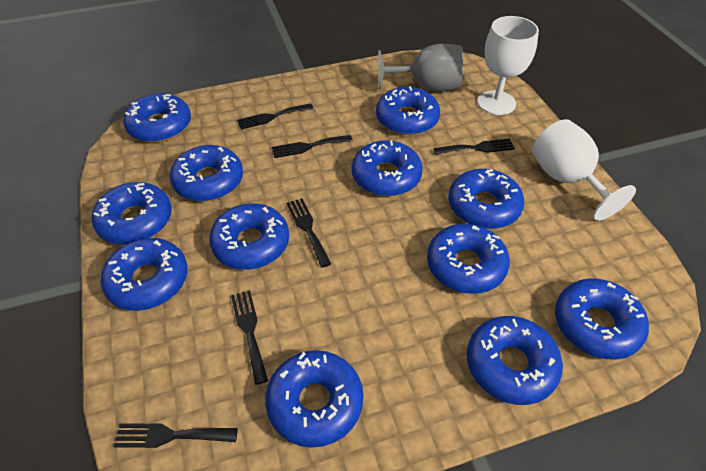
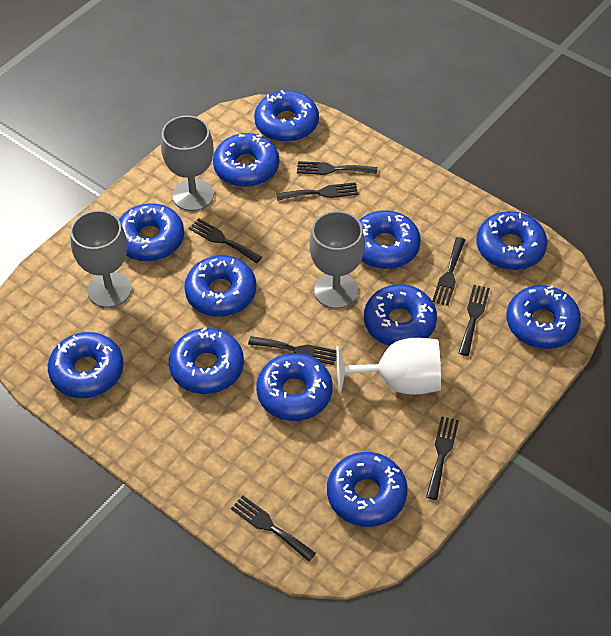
black fork: 6 -> 8
grey goblet: 1 -> 3
white goblet: 2 -> 1

